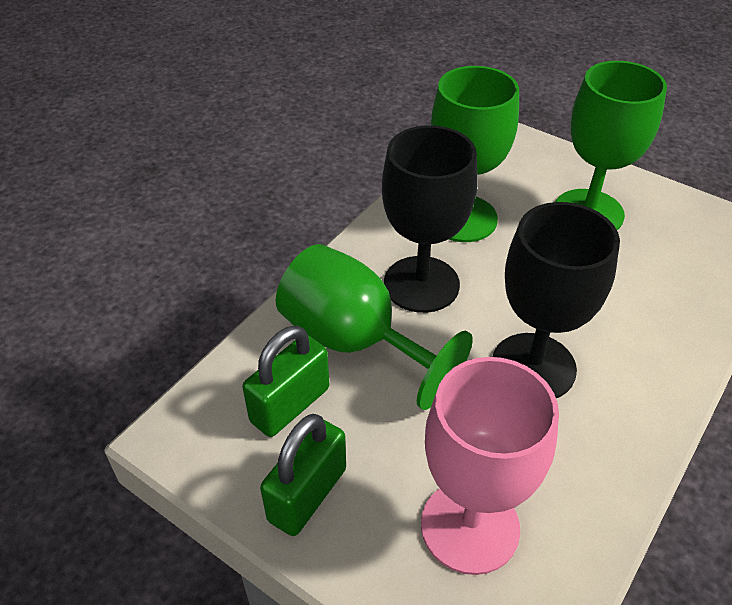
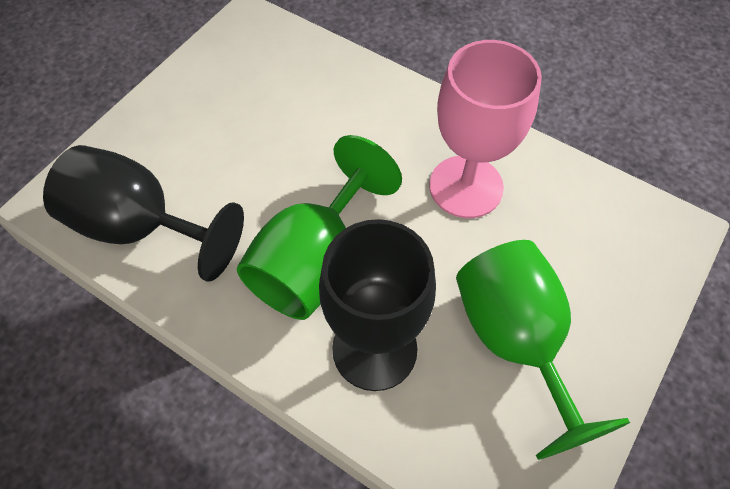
green goblet: 3 -> 2
green padlock: 2 -> 0

